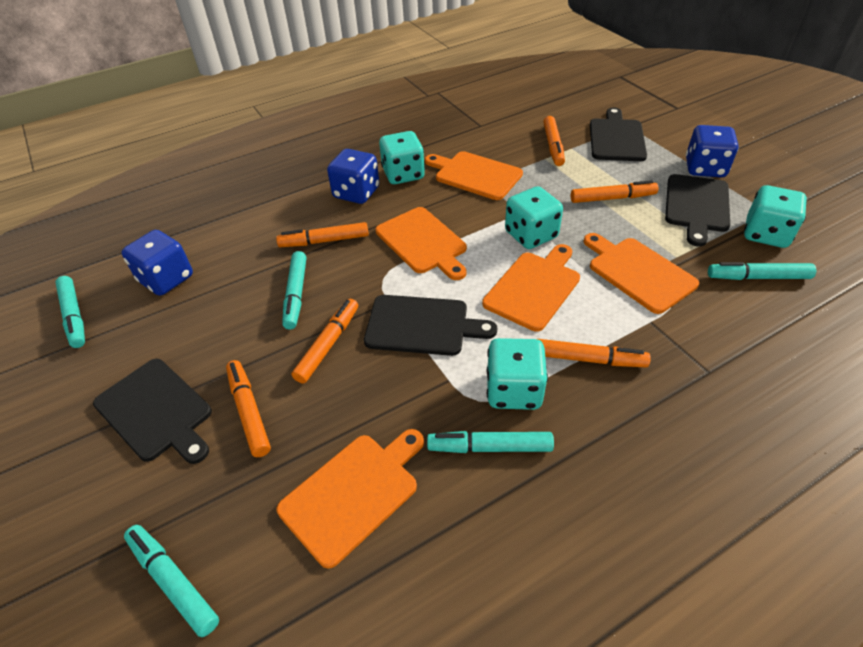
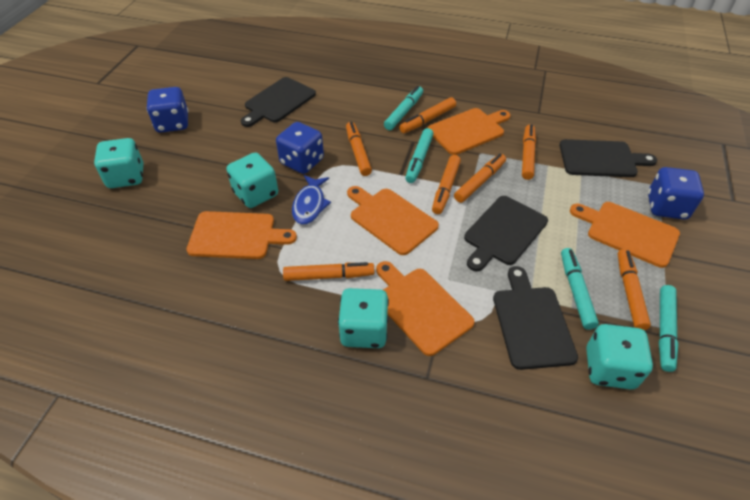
blue fish: 0 -> 1
orange marker: 6 -> 7
turquoise marker: 5 -> 4

